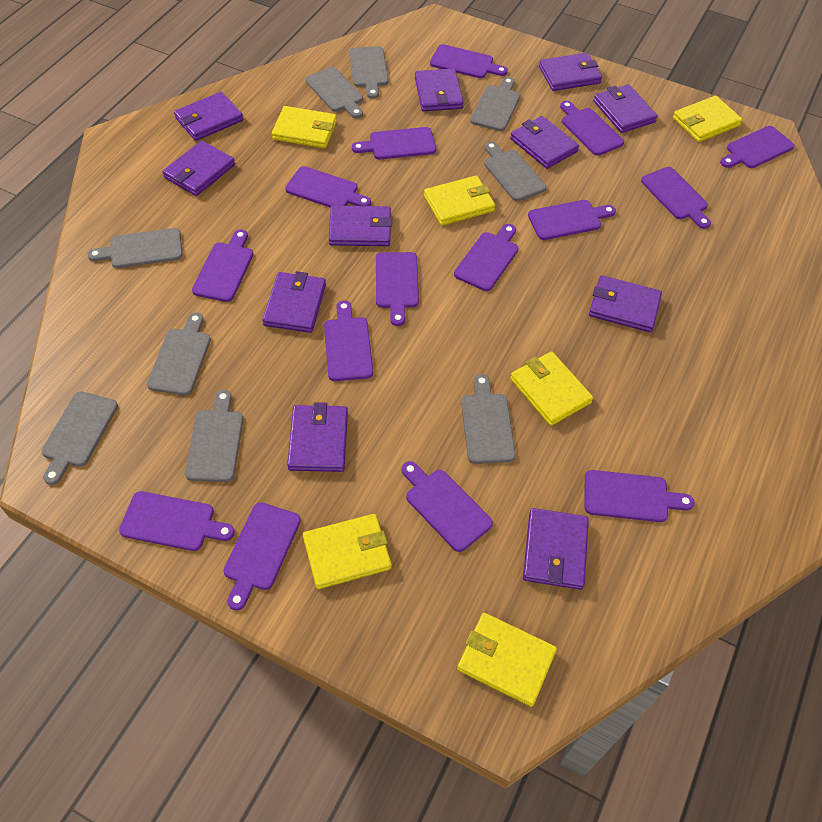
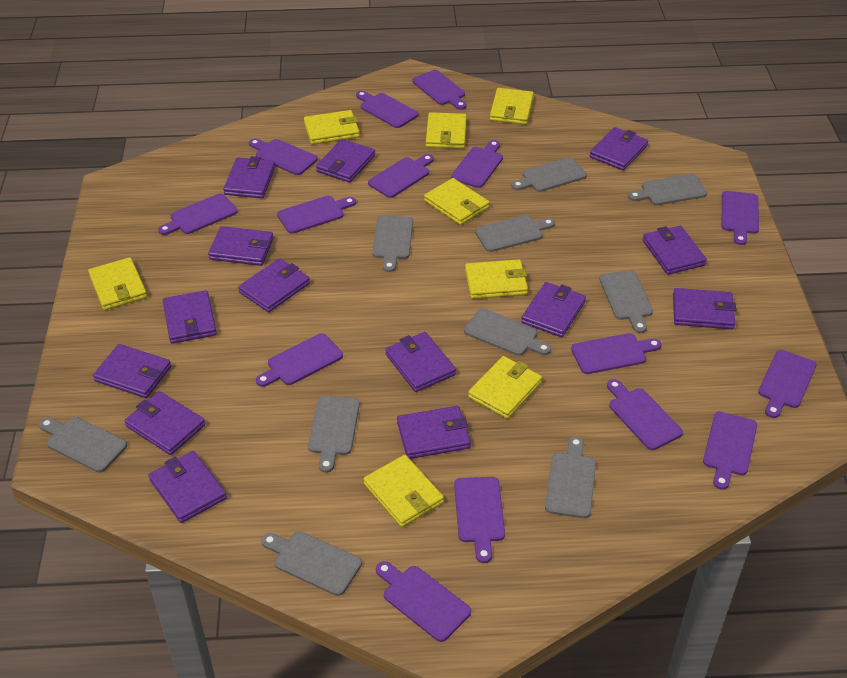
grey cutting board: 9 -> 10
purple wallet: 11 -> 14
yellow wallet: 6 -> 8

